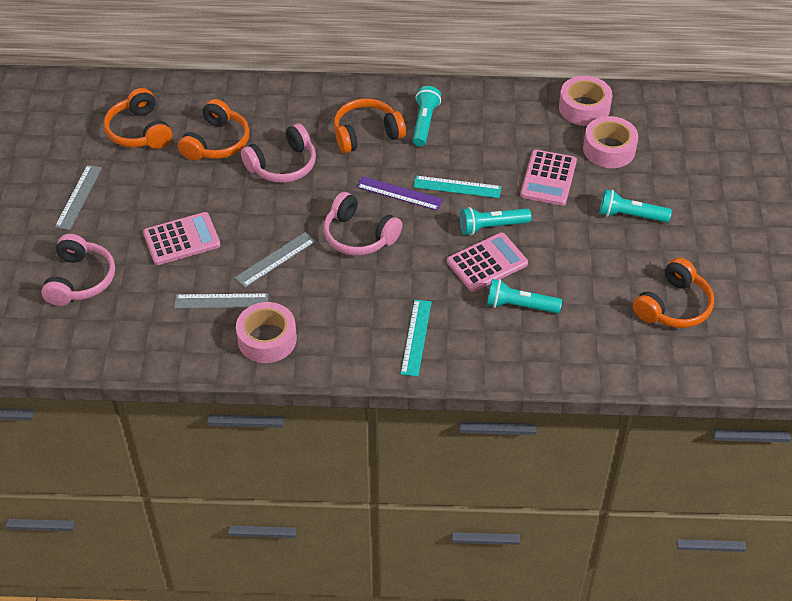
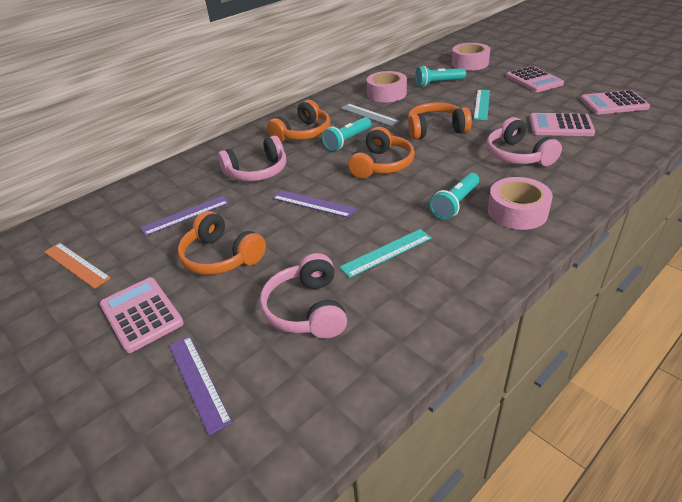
grey ruler: 3 -> 1
orange ruler: 0 -> 1
pink calculator: 3 -> 4
purple ruler: 1 -> 3
turquoise flashlight: 4 -> 3

